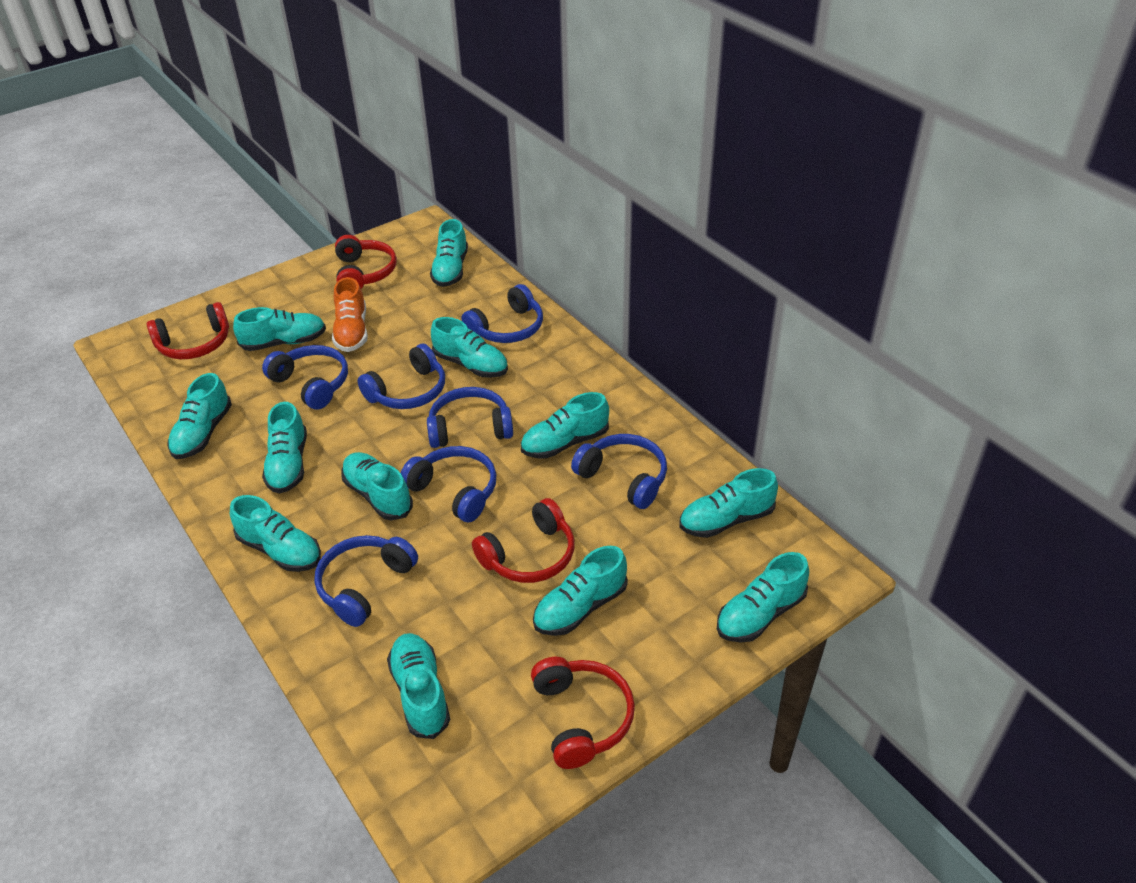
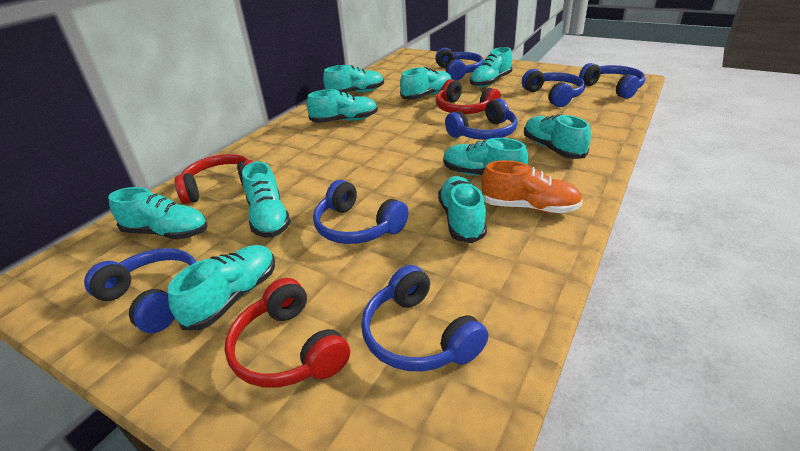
red headphones: 4 -> 3
turquoise shoe: 12 -> 10

